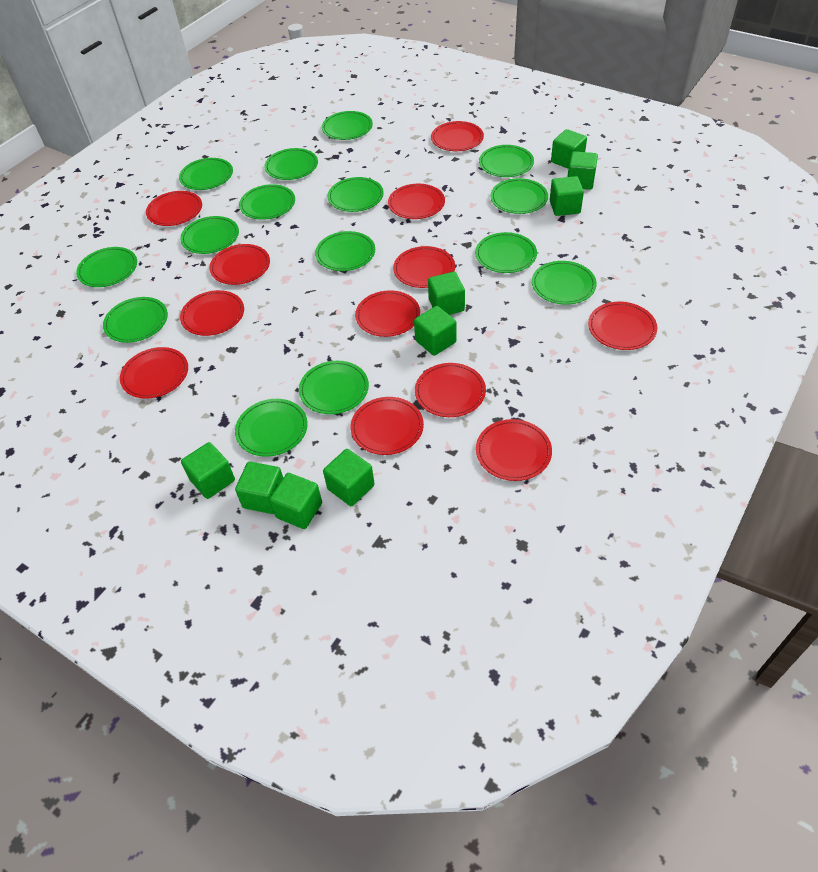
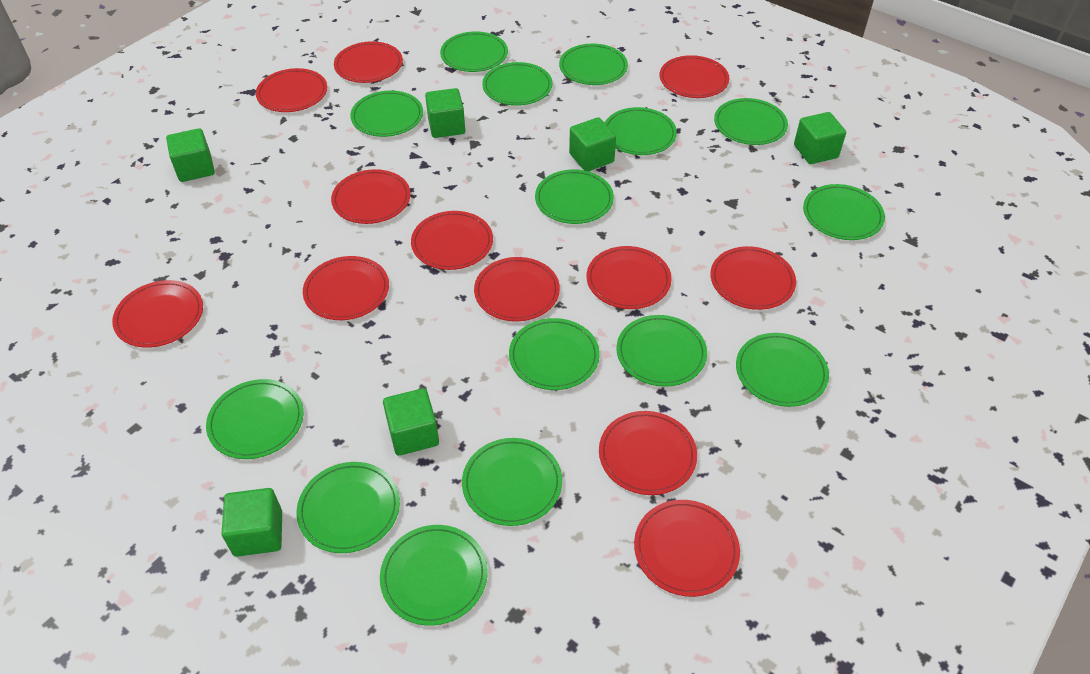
green cube: 9 -> 6

